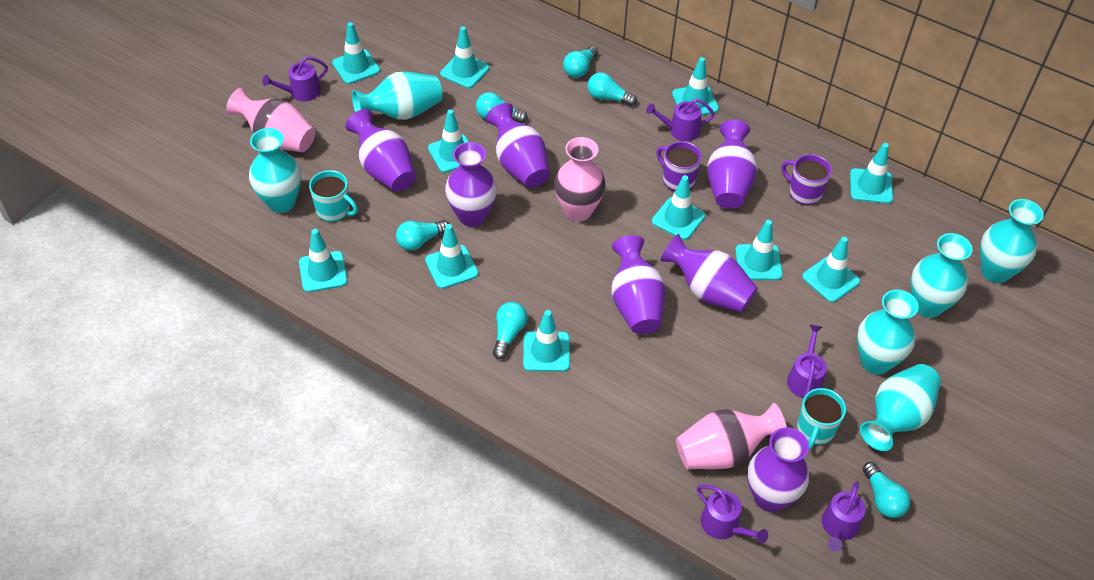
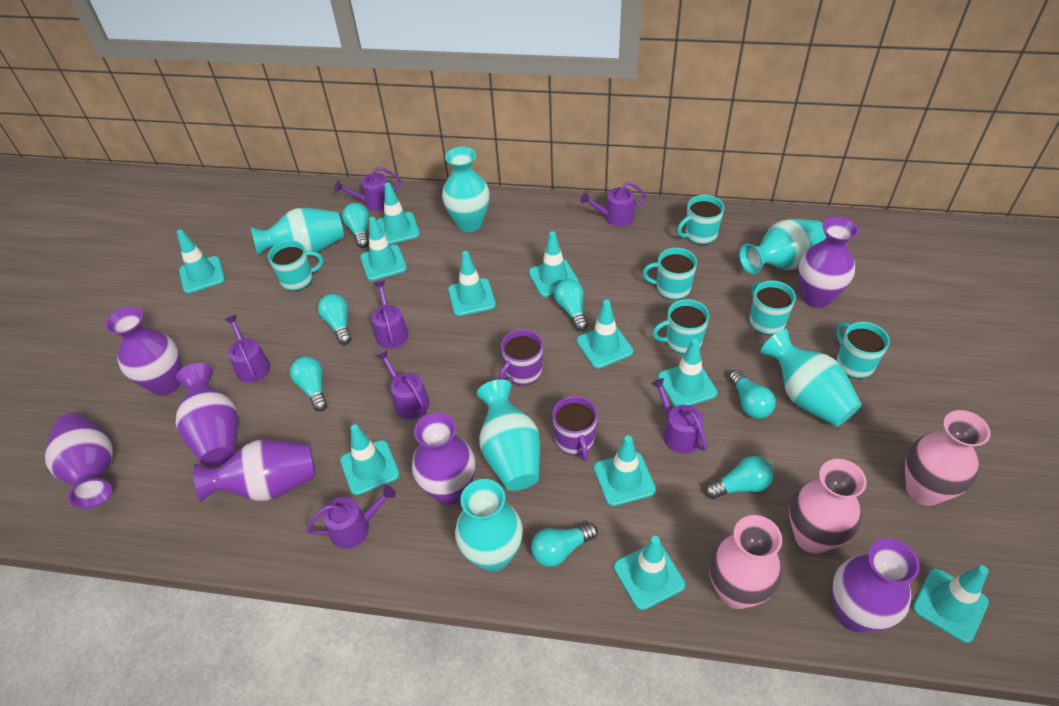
purple watering can: 5 -> 7
turquoise light bulb: 6 -> 7
turquoise mug: 2 -> 6

